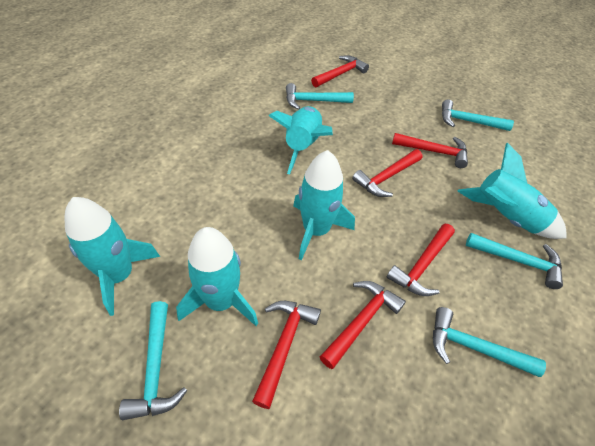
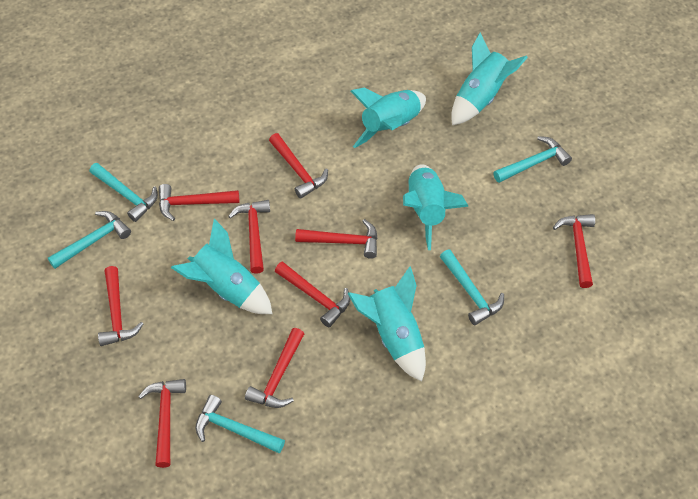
red hammer: 6 -> 9

